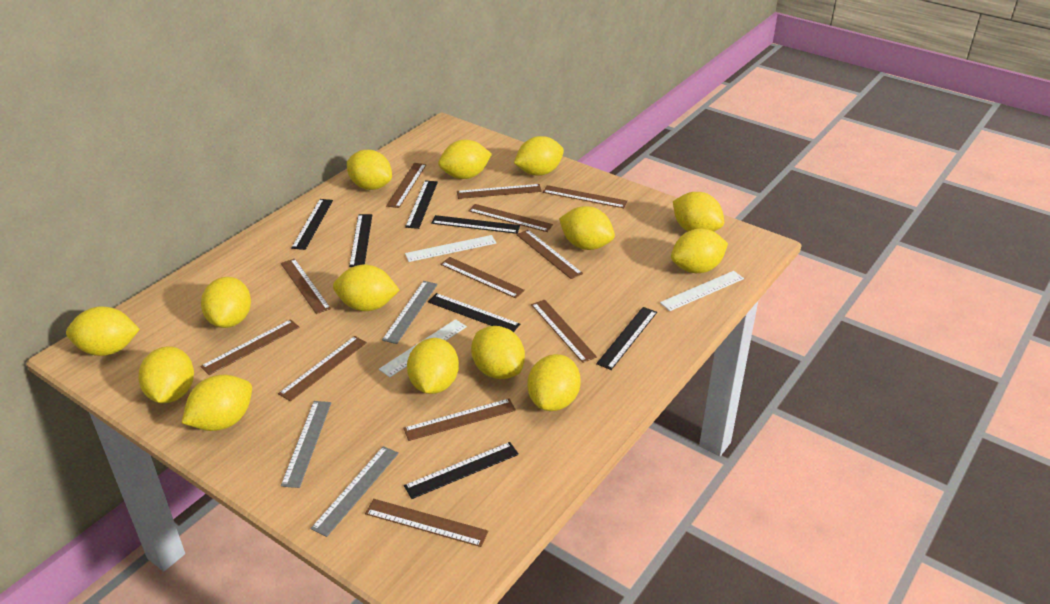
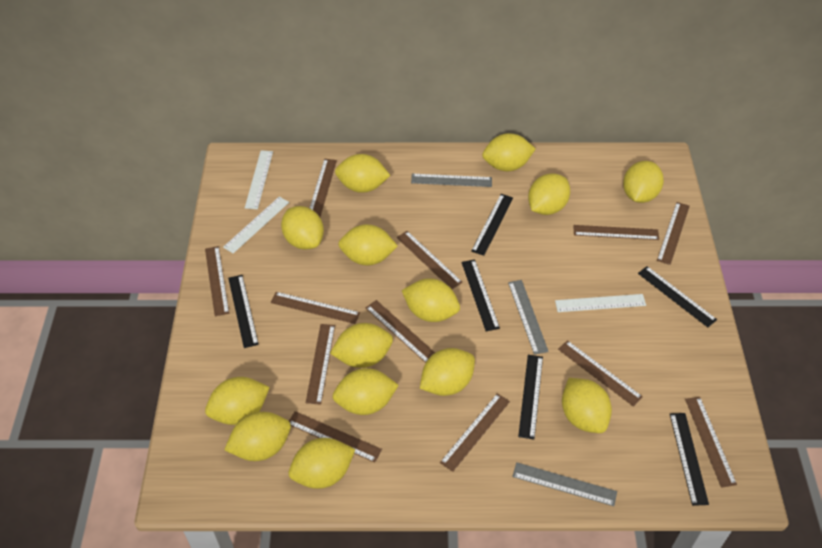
black ruler: 7 -> 6

